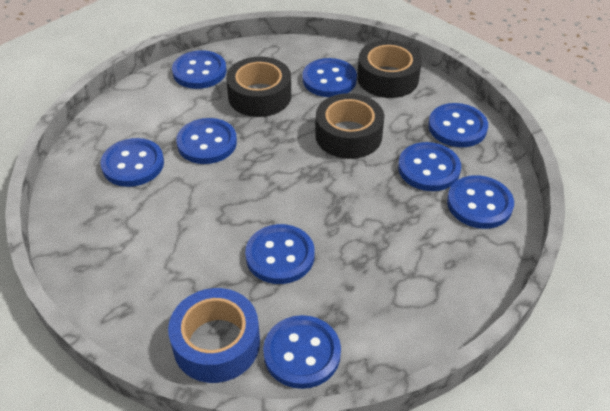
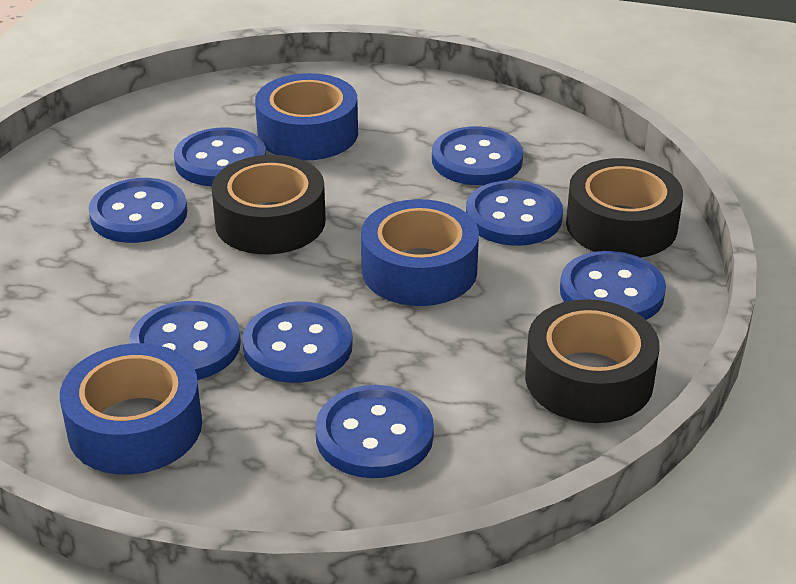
blue button: 9 -> 8
blue tape: 1 -> 3

